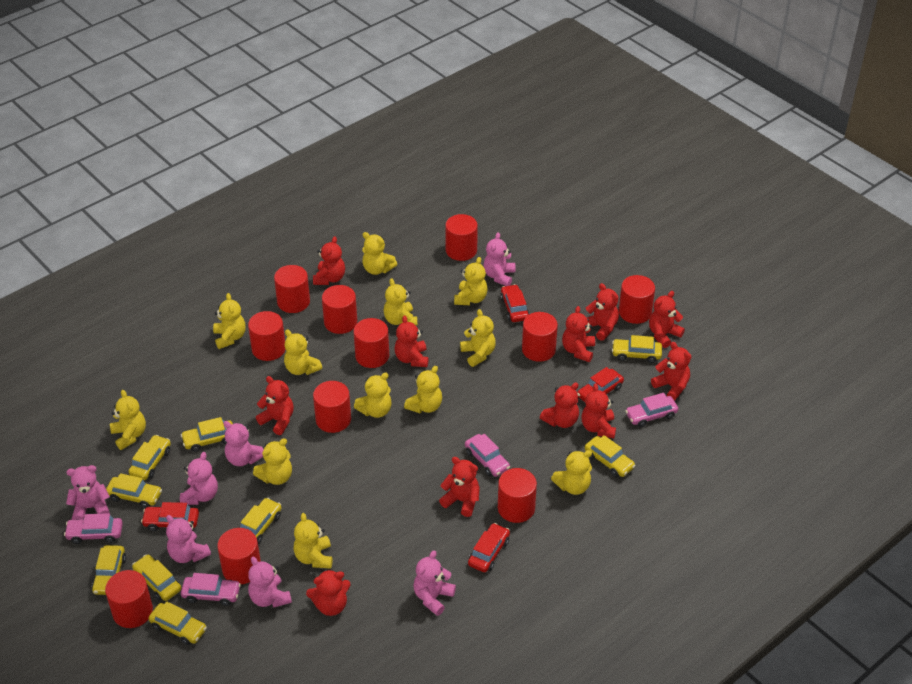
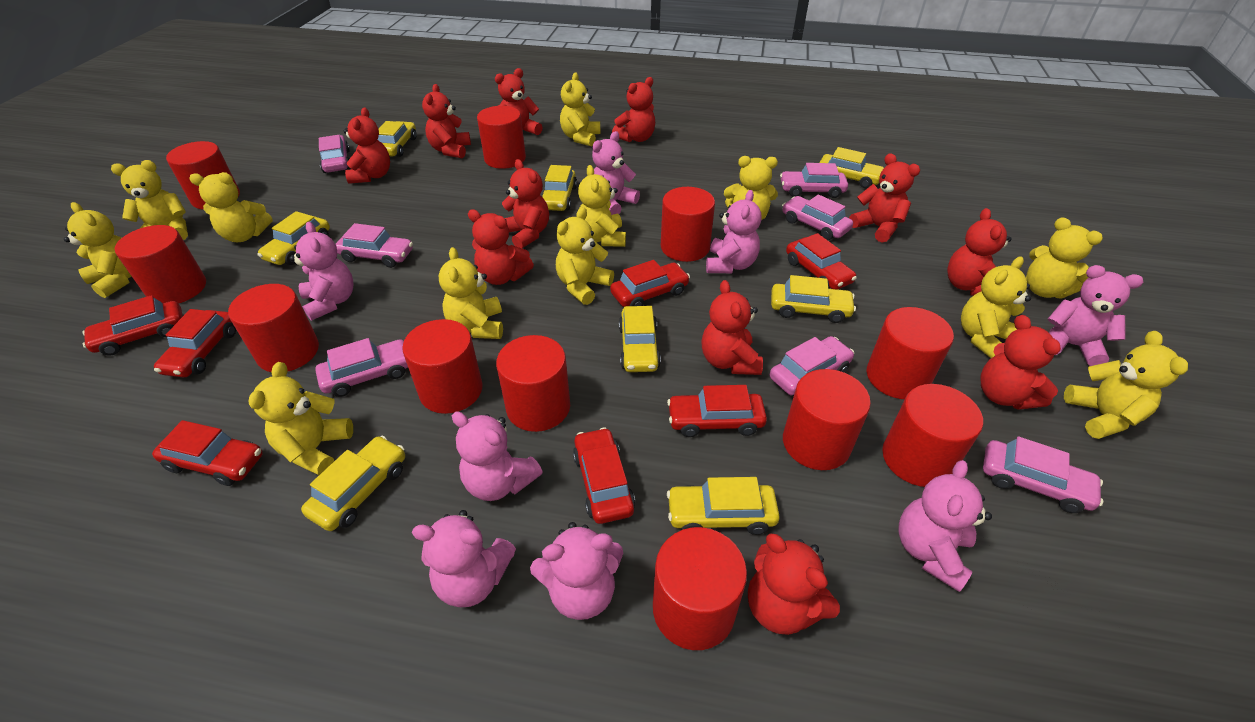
pink car: 4 -> 7
pink teddy bear: 7 -> 8
red car: 4 -> 7
yellow car: 9 -> 8

